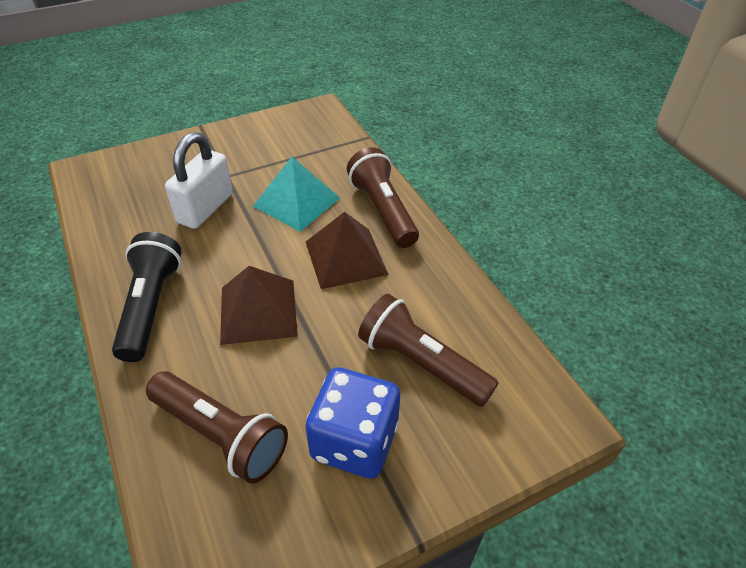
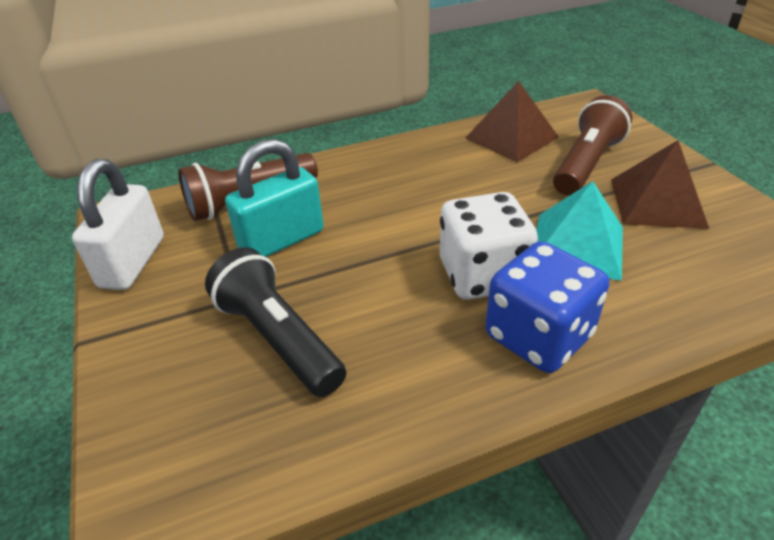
brown flashlight: 3 -> 2
turquoise padlock: 0 -> 1
white dice: 0 -> 1

